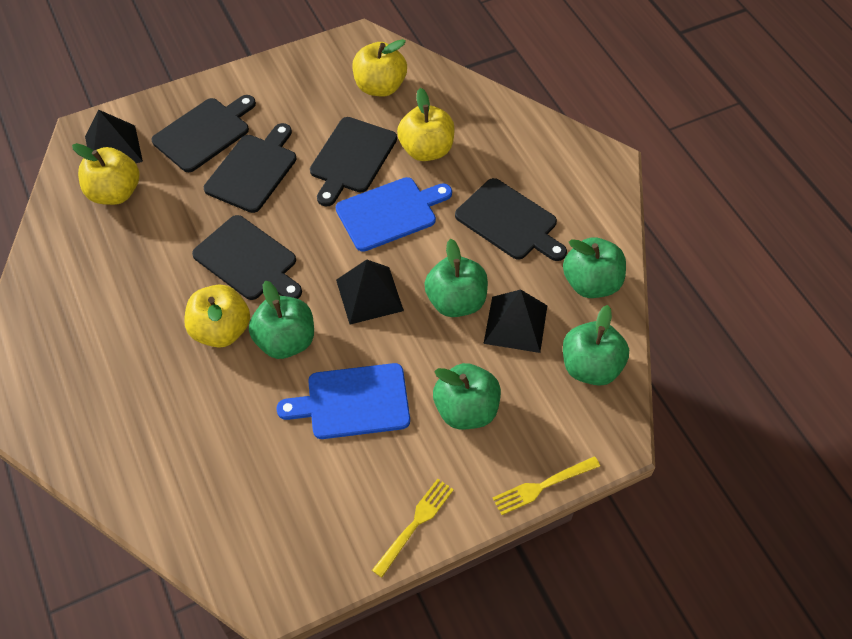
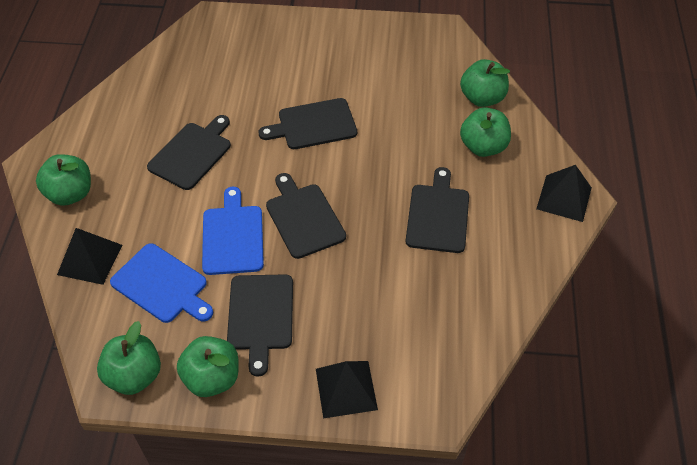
yellow apple: 4 -> 0
yellow fork: 2 -> 0

